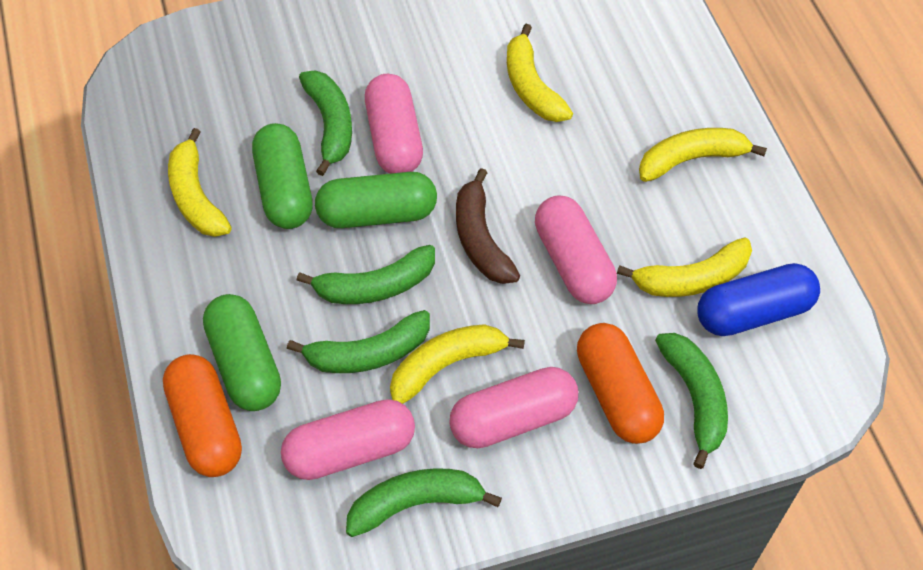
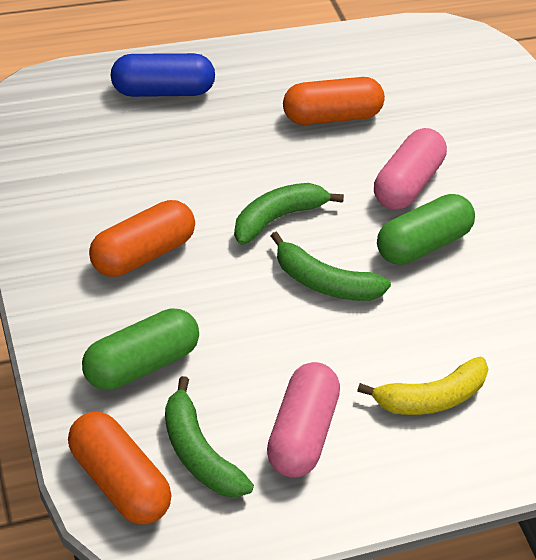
brown banana: 1 -> 0
green banana: 5 -> 3
green capsule: 3 -> 2
orange capsule: 2 -> 3
pink capsule: 4 -> 2
yellow banana: 5 -> 1

